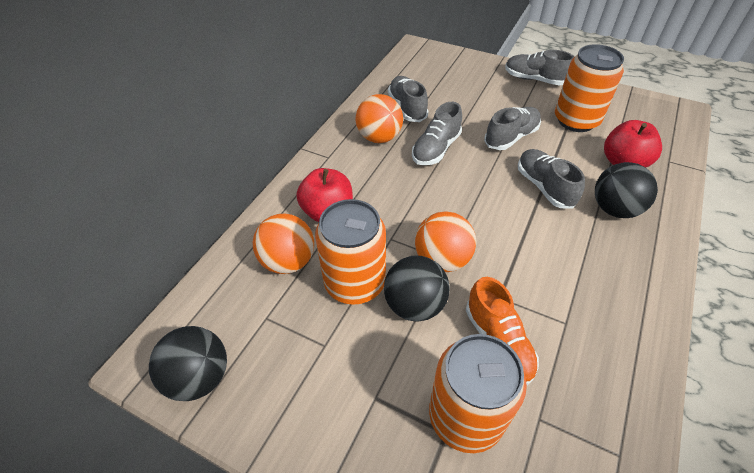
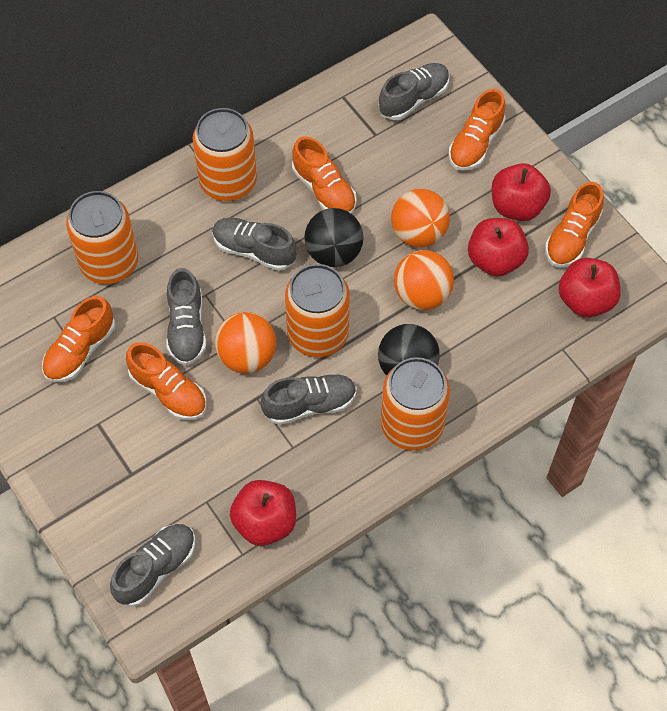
black ball: 3 -> 2
orange can: 3 -> 4
orange shoe: 1 -> 5
red apple: 2 -> 4

